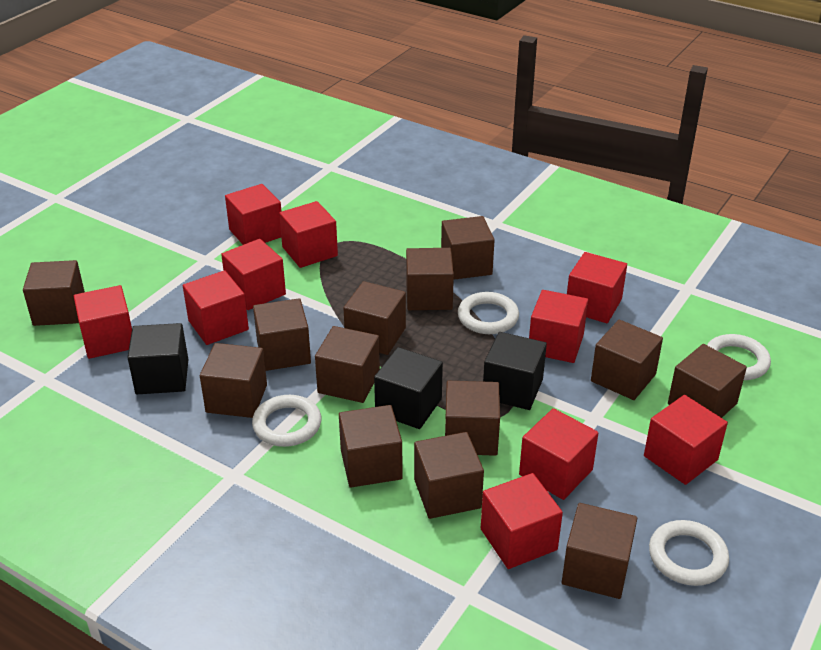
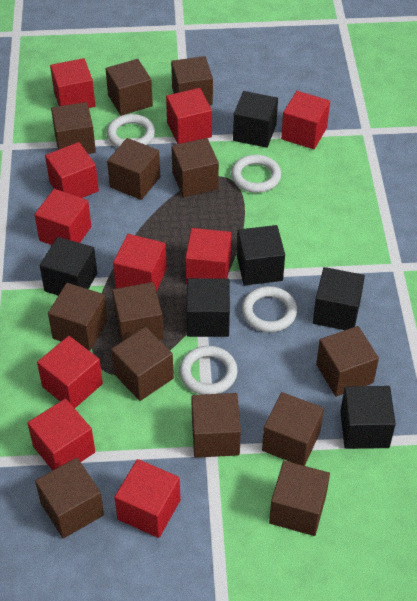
black cube: 3 -> 6

